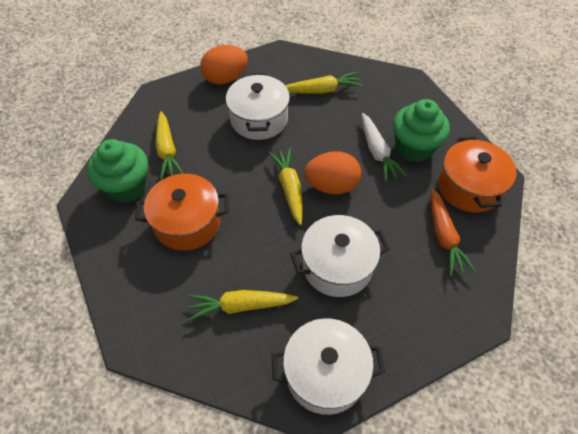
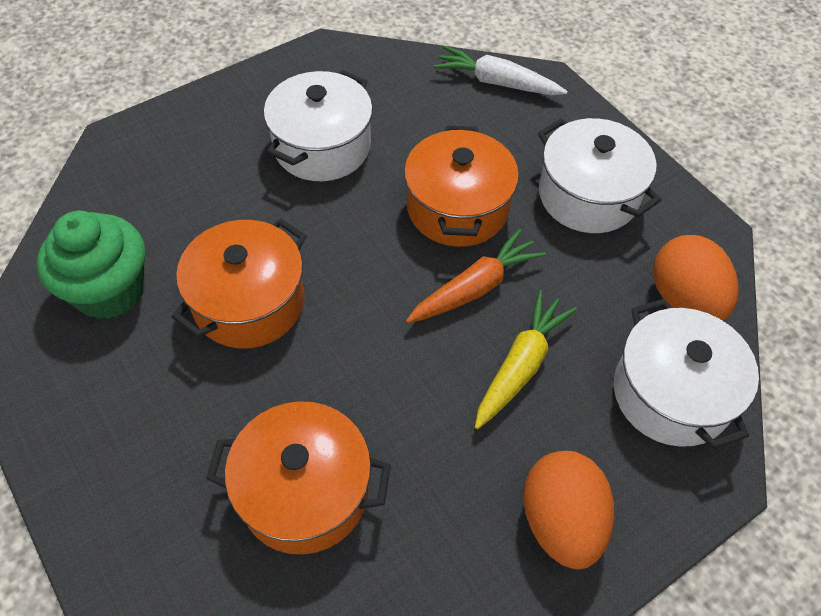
green cupcake: 2 -> 1
orange pot: 2 -> 3
yellow carrot: 4 -> 1

